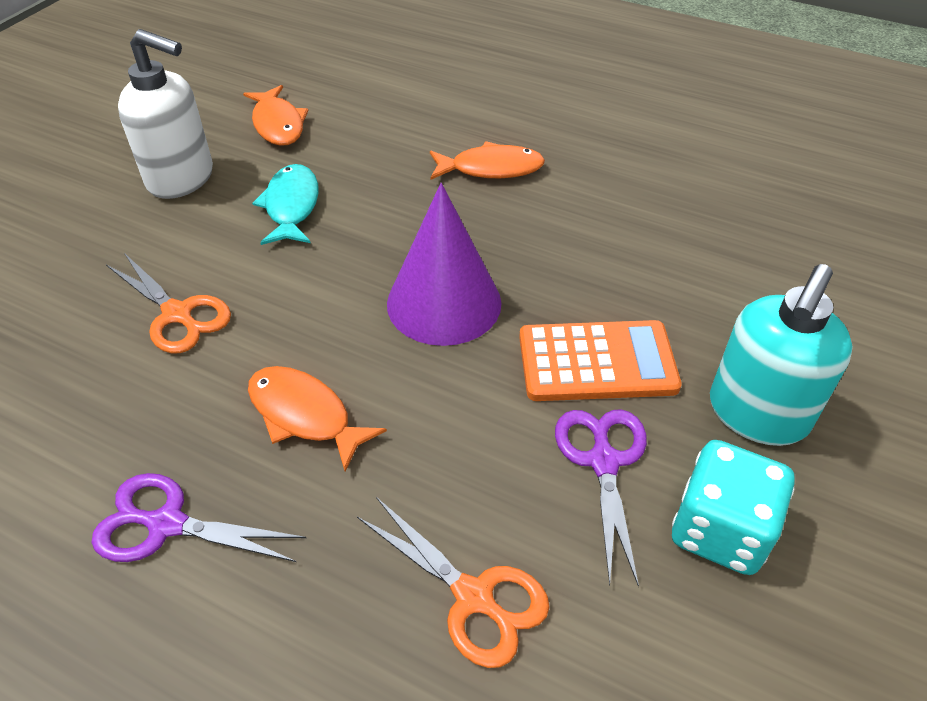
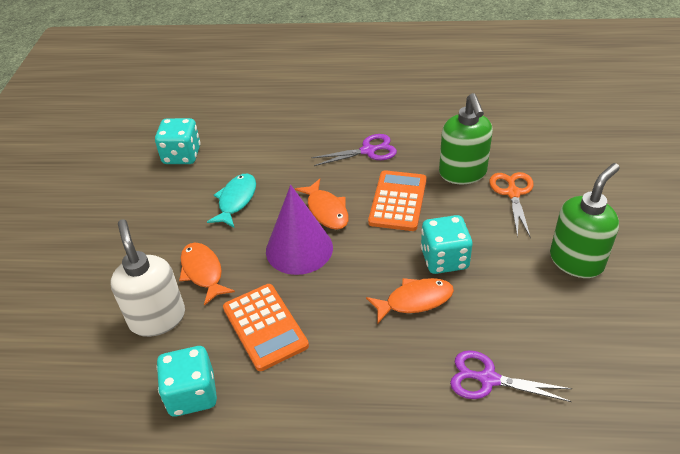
green soap dispenser: 0 -> 2
orange calculator: 1 -> 2
orange scissors: 2 -> 1
turquoise dice: 1 -> 3
turquoise soap dispenser: 1 -> 0

